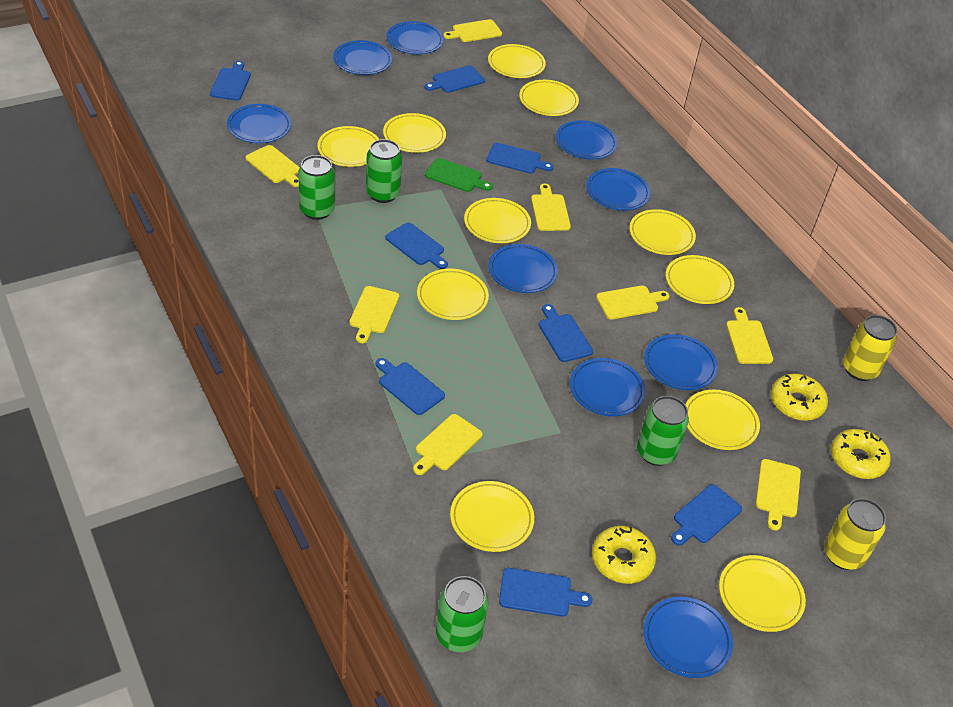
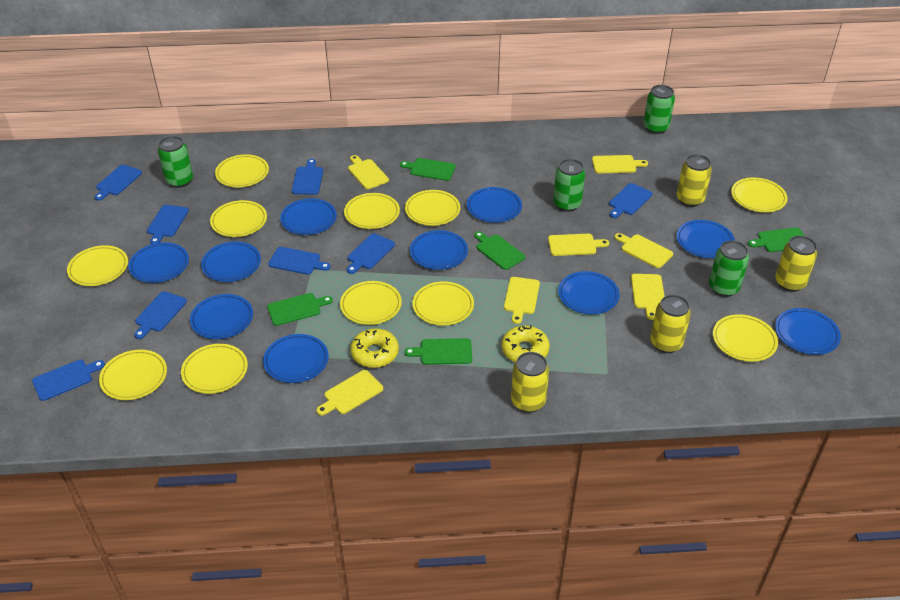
blue plate: 9 -> 10
green cutting board: 1 -> 5
yellow can: 2 -> 4
yellow cutting board: 8 -> 7
yellow donut: 3 -> 2

